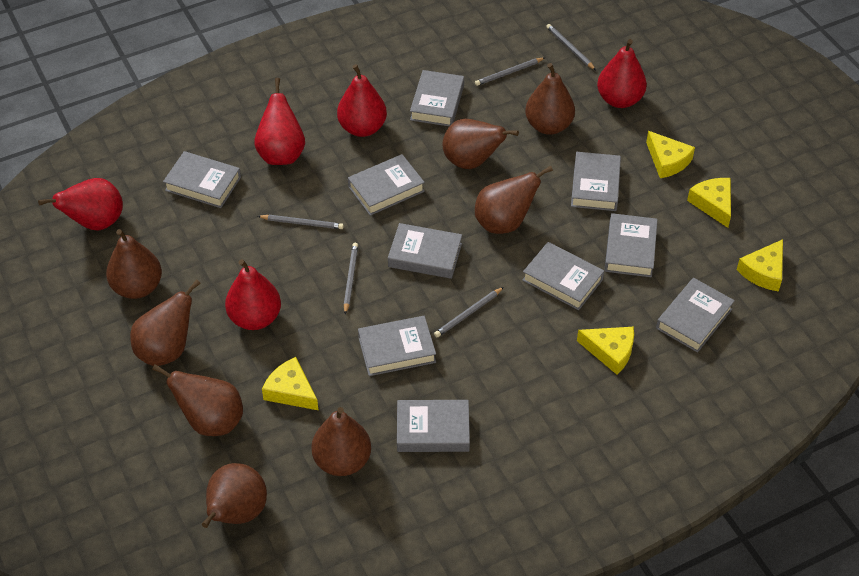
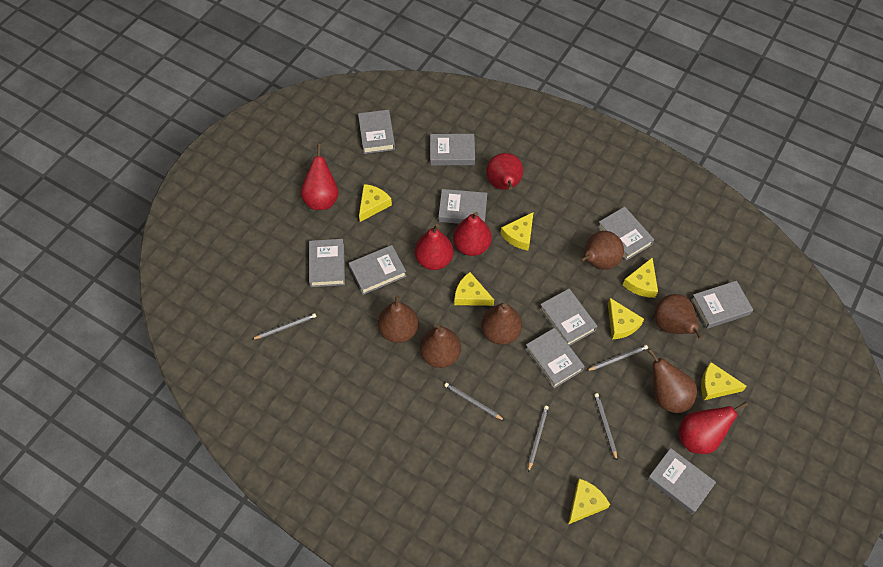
brown pear: 8 -> 6
yellow cheese: 5 -> 7

